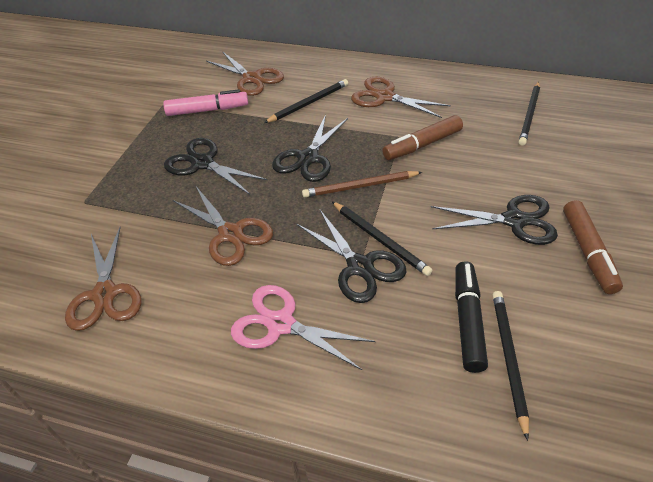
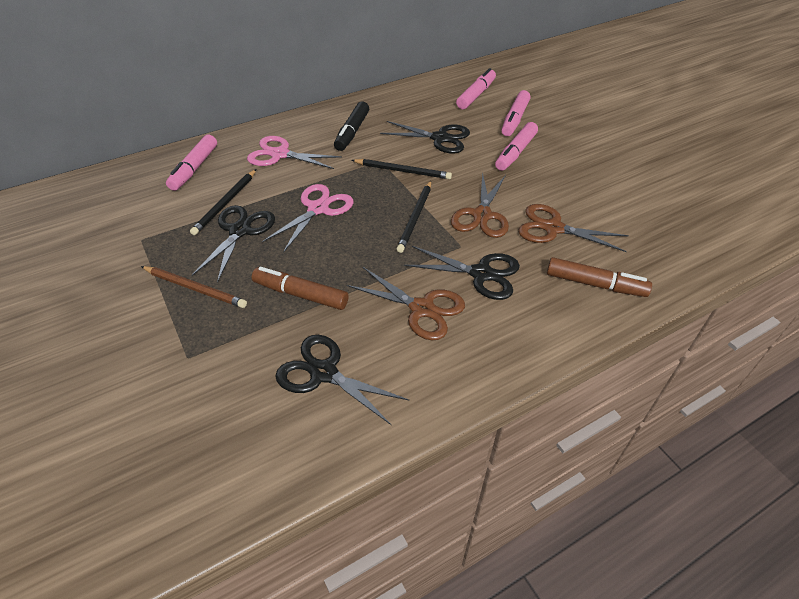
black pencil: 4 -> 3
brown scissors: 4 -> 3
pink marker: 1 -> 4
pink scissors: 1 -> 2

